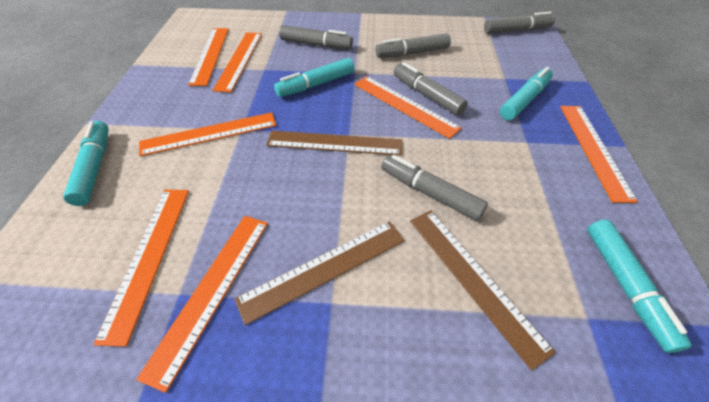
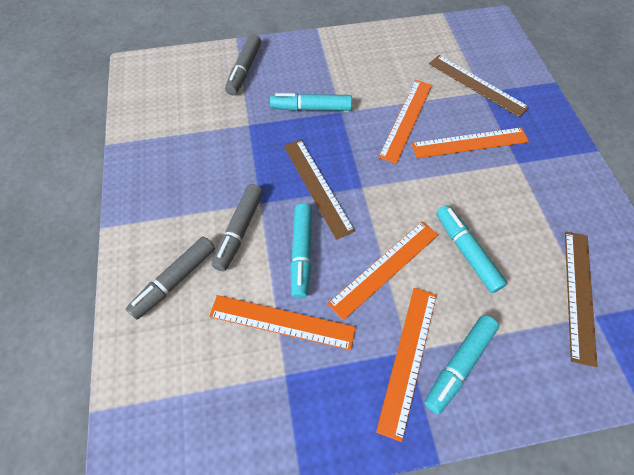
grey marker: 5 -> 3
orange ruler: 7 -> 5

